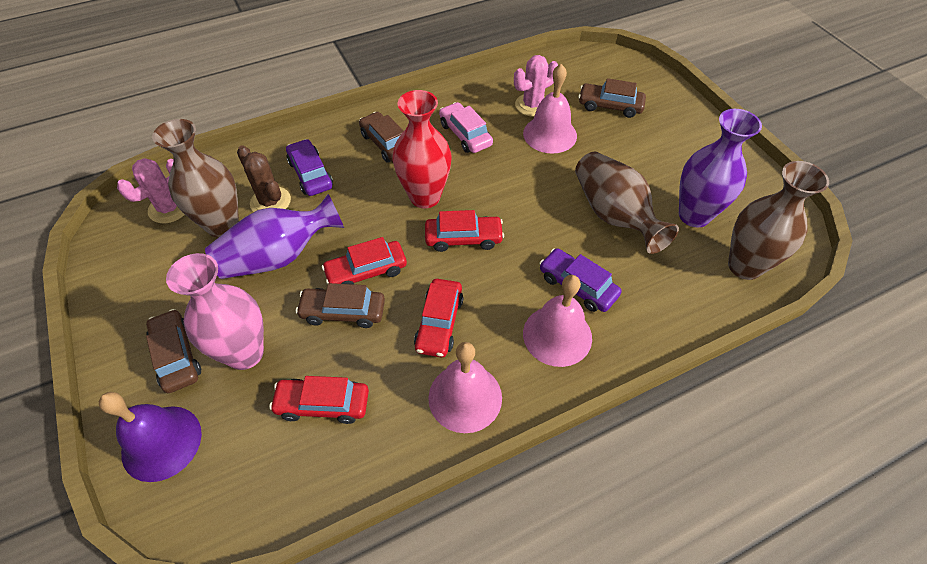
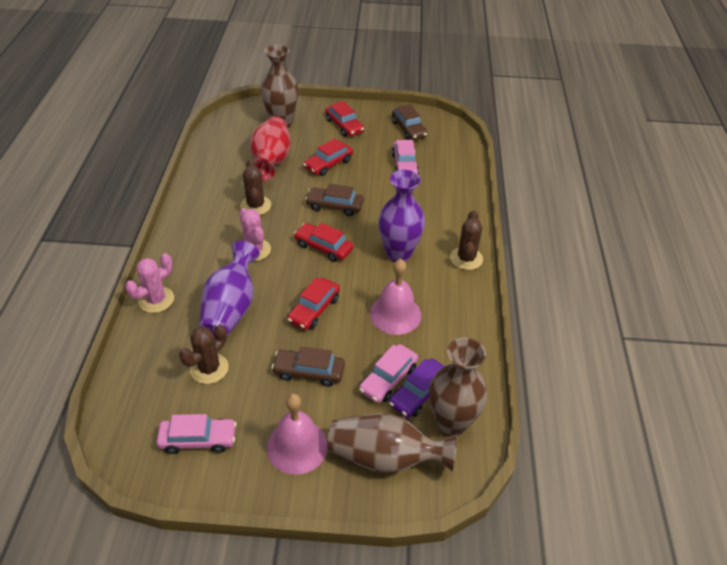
brown cactus: 1 -> 3
brown car: 4 -> 3
pink bell: 3 -> 2
pink car: 1 -> 3
pink vase: 1 -> 0
purple bell: 1 -> 0
purple car: 2 -> 1

